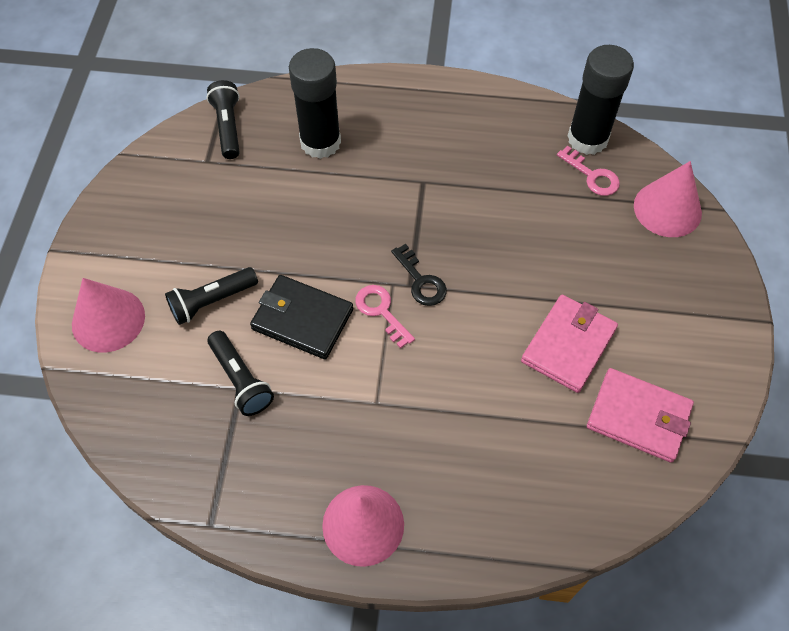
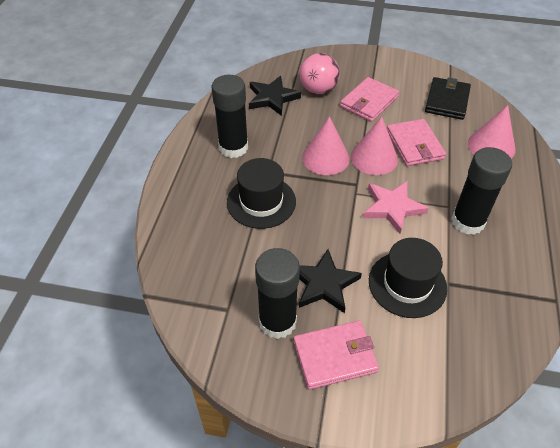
black flashlight: 3 -> 0
black glue stick: 2 -> 3
black hat: 0 -> 2
black key: 1 -> 0
black star: 0 -> 2
pink ball: 0 -> 1
pink key: 2 -> 0
pink star: 0 -> 1
pink wallet: 2 -> 3

